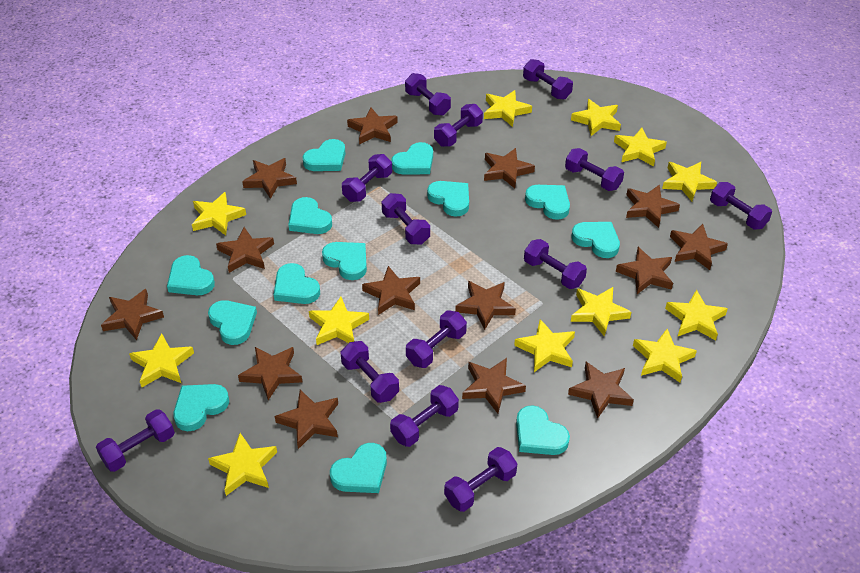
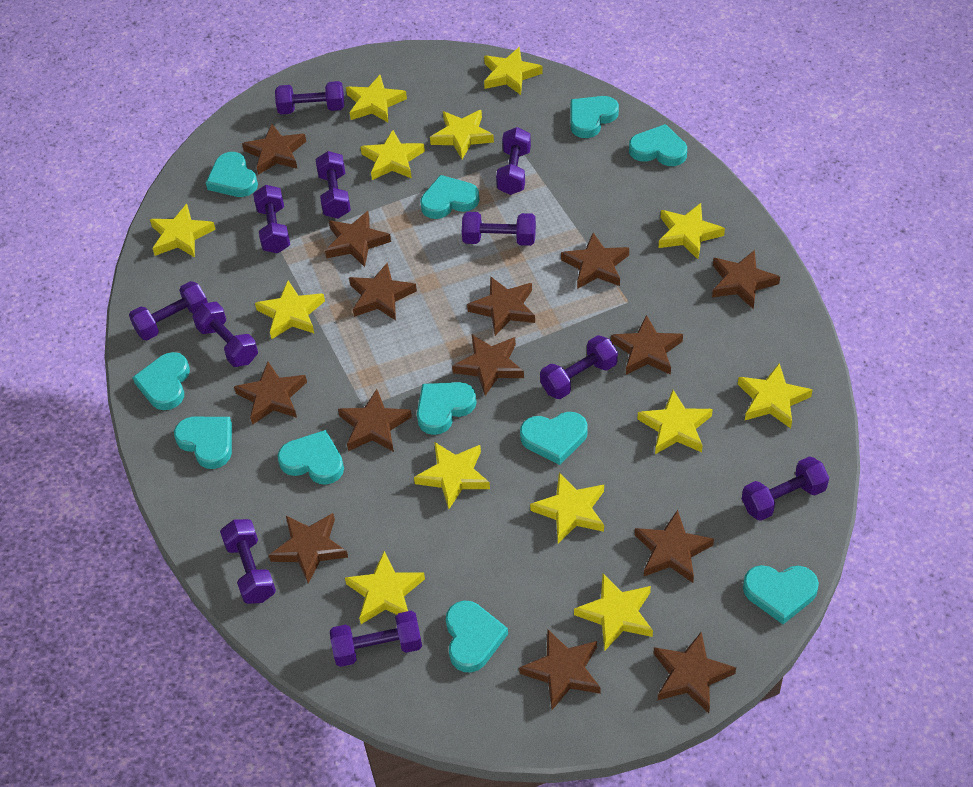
purple dumbbell: 13 -> 11
turquoise heart: 13 -> 11
yellow star: 12 -> 13

